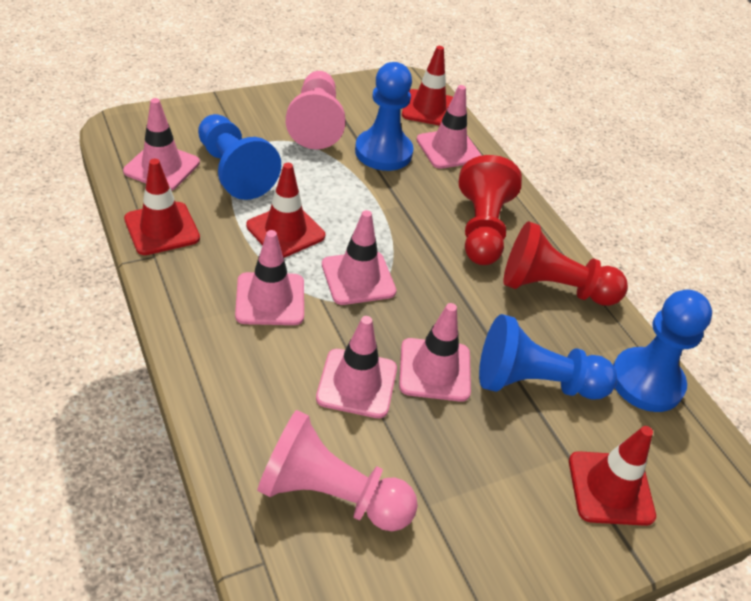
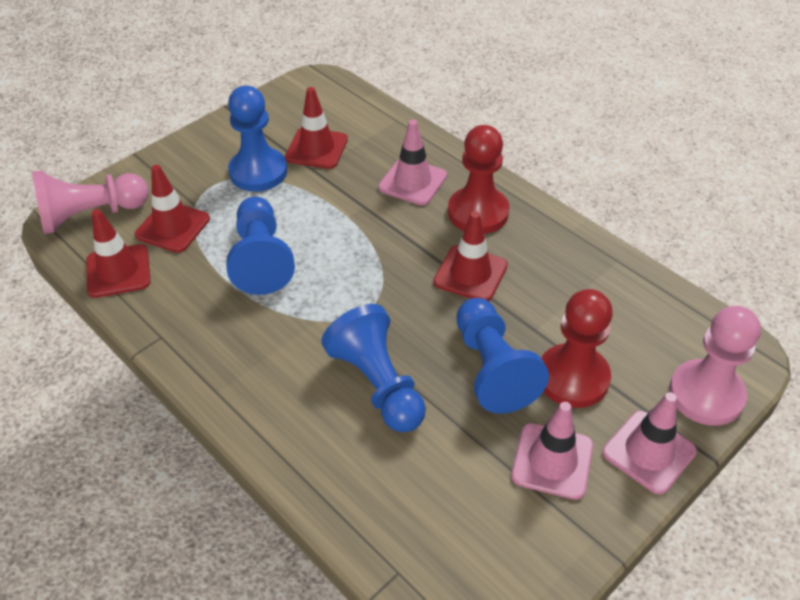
pink traffic cone: 6 -> 3

